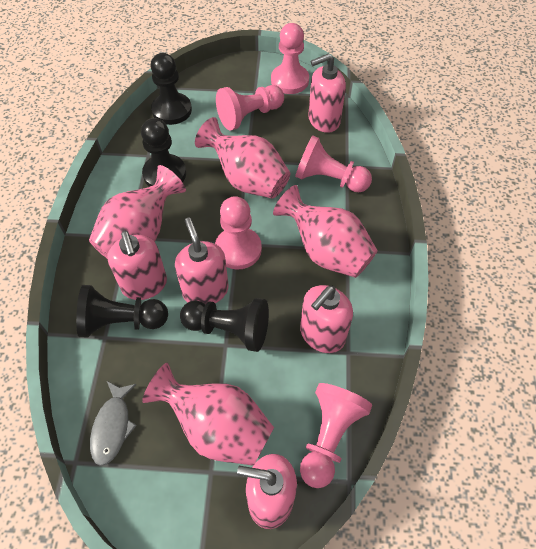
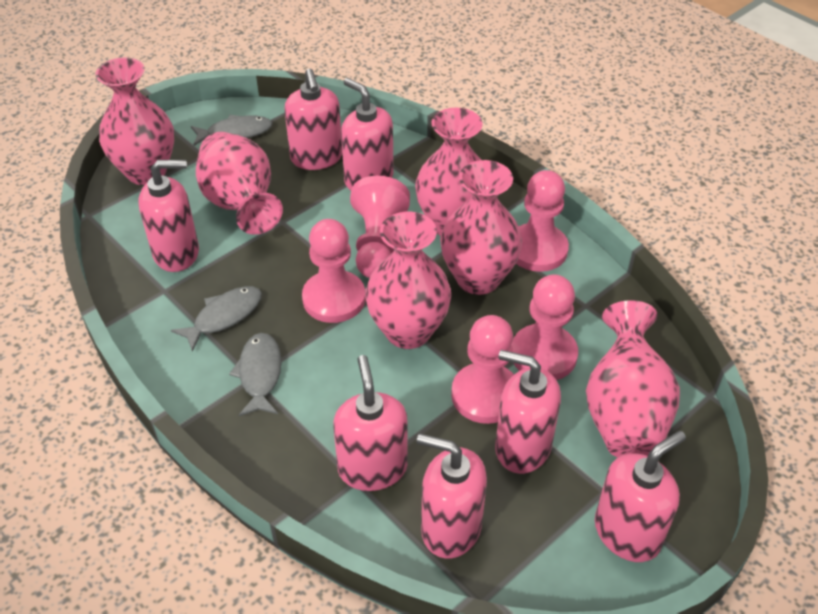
black pawn: 4 -> 0
grey fish: 1 -> 3
pink soap dispenser: 5 -> 7
pink vase: 4 -> 6

